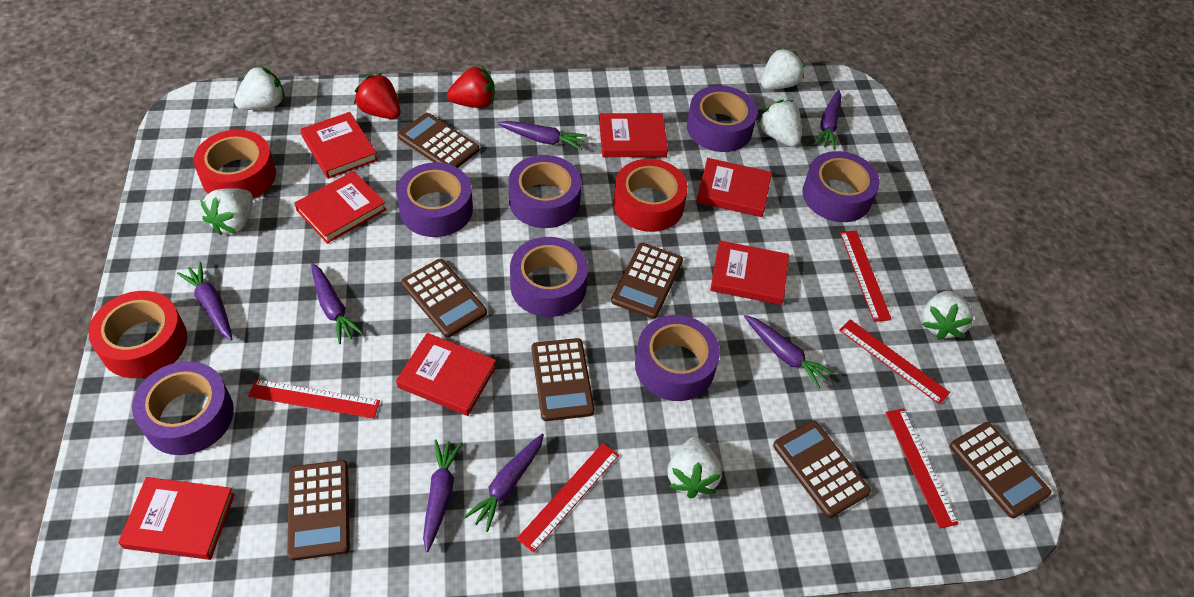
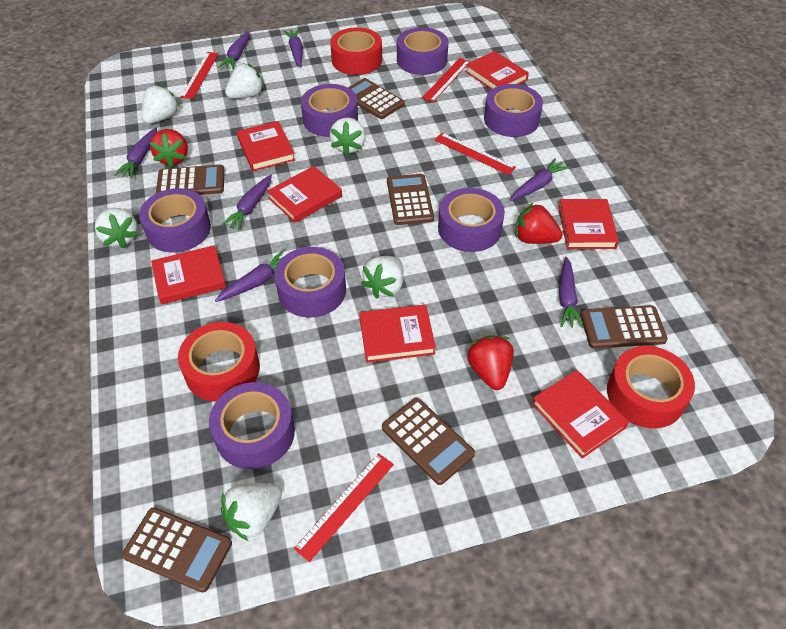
brown calculator: 7 -> 6
red ruler: 5 -> 4
red strawberry: 2 -> 3

